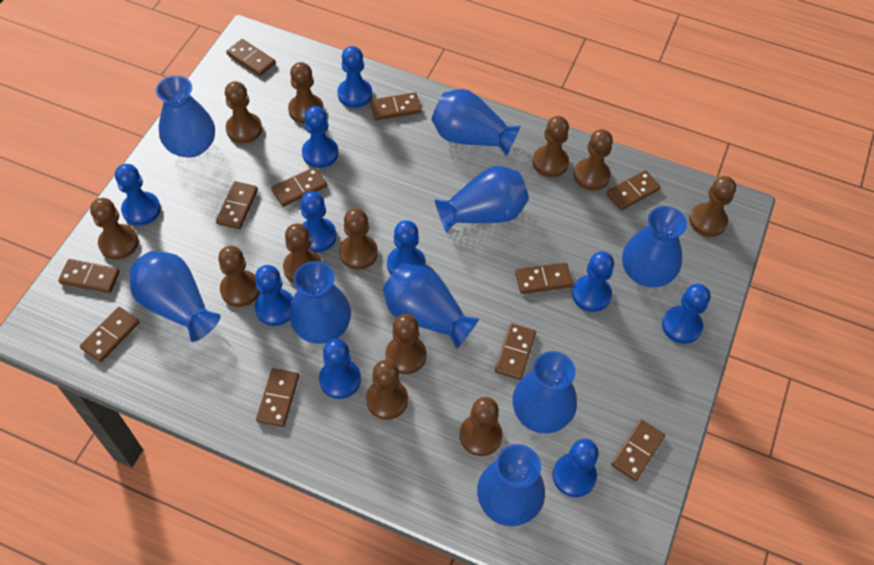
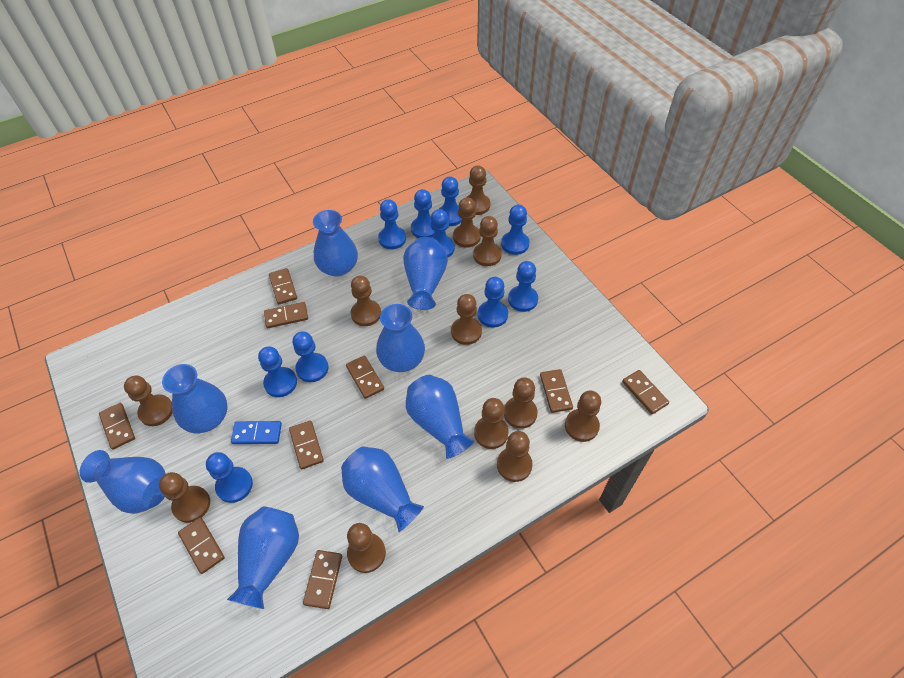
blue domino: 0 -> 1
blue vase: 9 -> 8
brown domino: 11 -> 9

